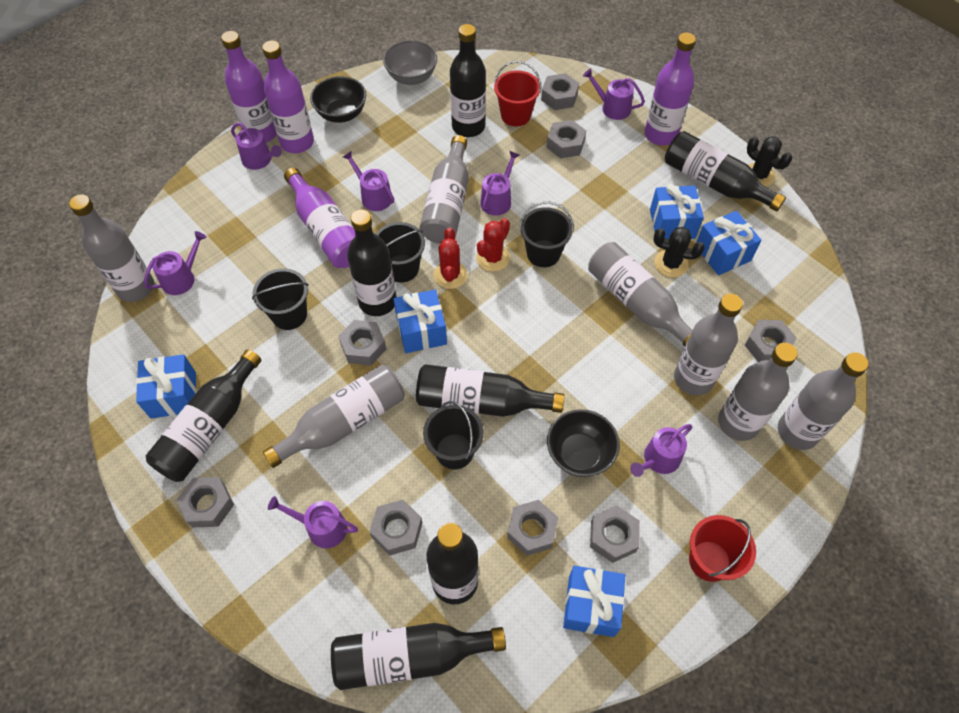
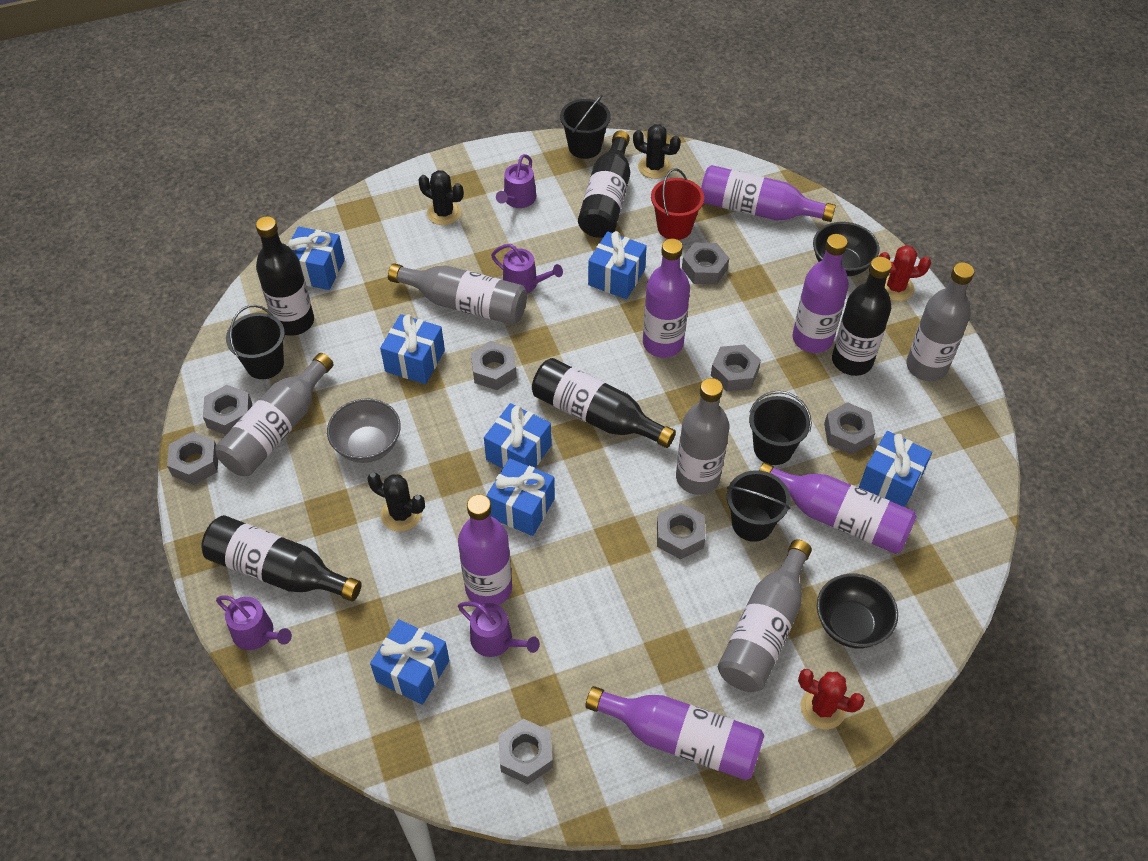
black bottle: 7 -> 5
black cactus: 2 -> 3
blue gift: 5 -> 7
grey bottle: 7 -> 5
purple bottle: 4 -> 6
purple watering can: 7 -> 4
red bucket: 2 -> 1

